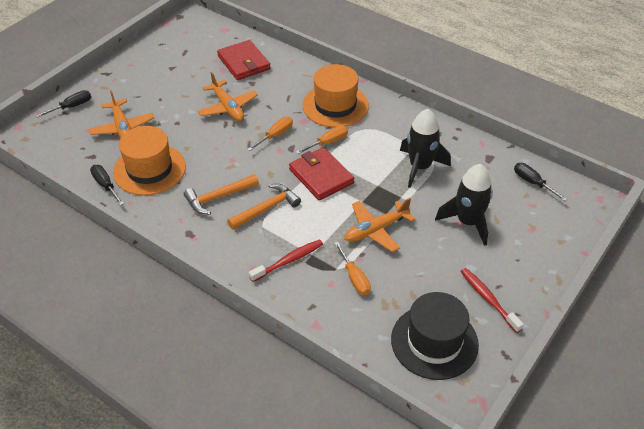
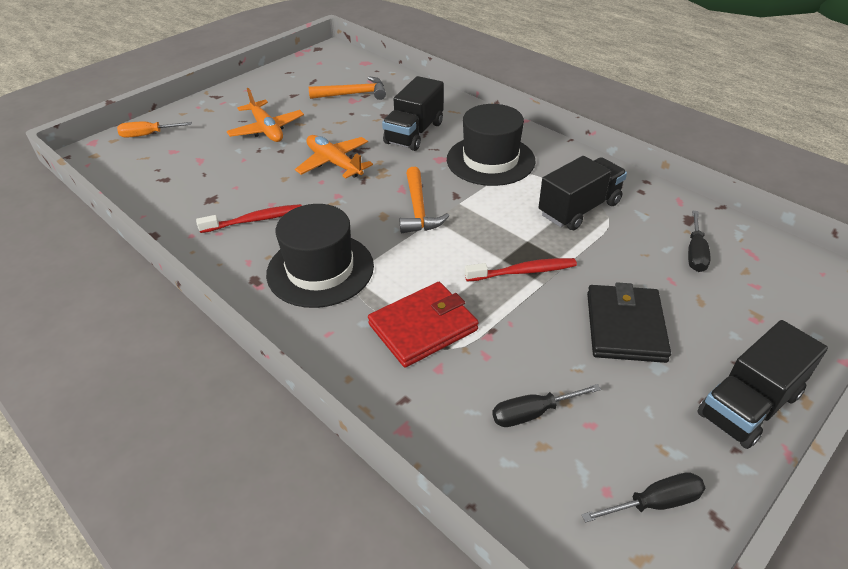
black hat: 1 -> 2
black rocket: 2 -> 0
black truck: 0 -> 3
black wallet: 0 -> 1
orange hat: 2 -> 0
orange plane: 3 -> 2
orange screwdriver: 3 -> 1
red wallet: 2 -> 1

